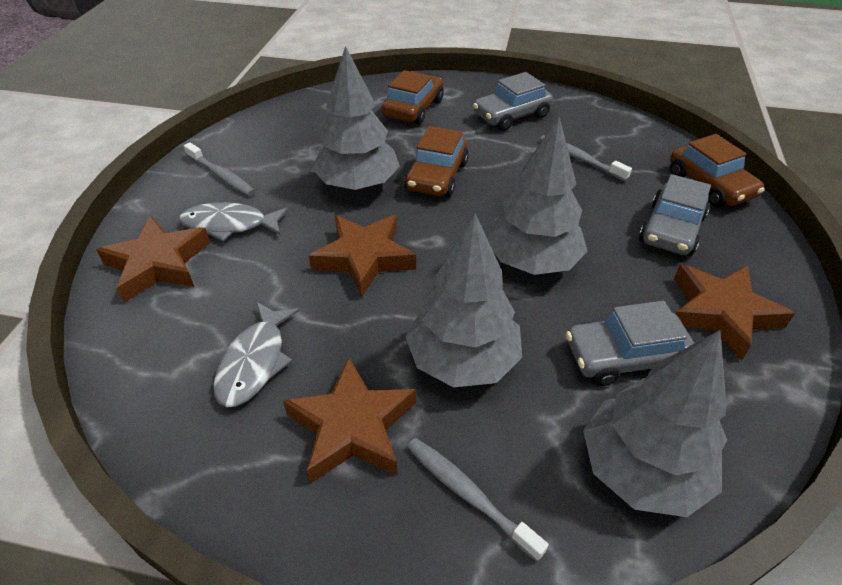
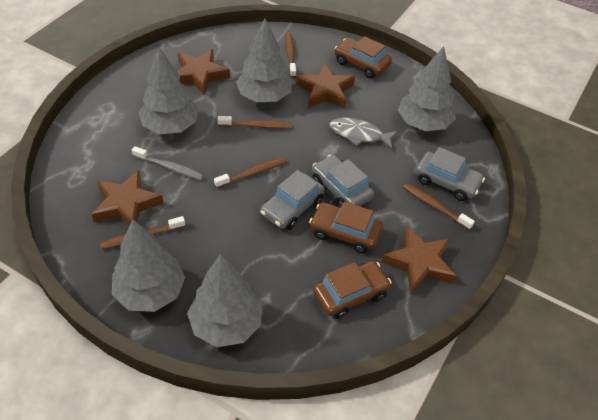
brown toothbrush: 0 -> 5
grey fish: 2 -> 1
grey toothbrush: 3 -> 1
grey tree: 4 -> 5

